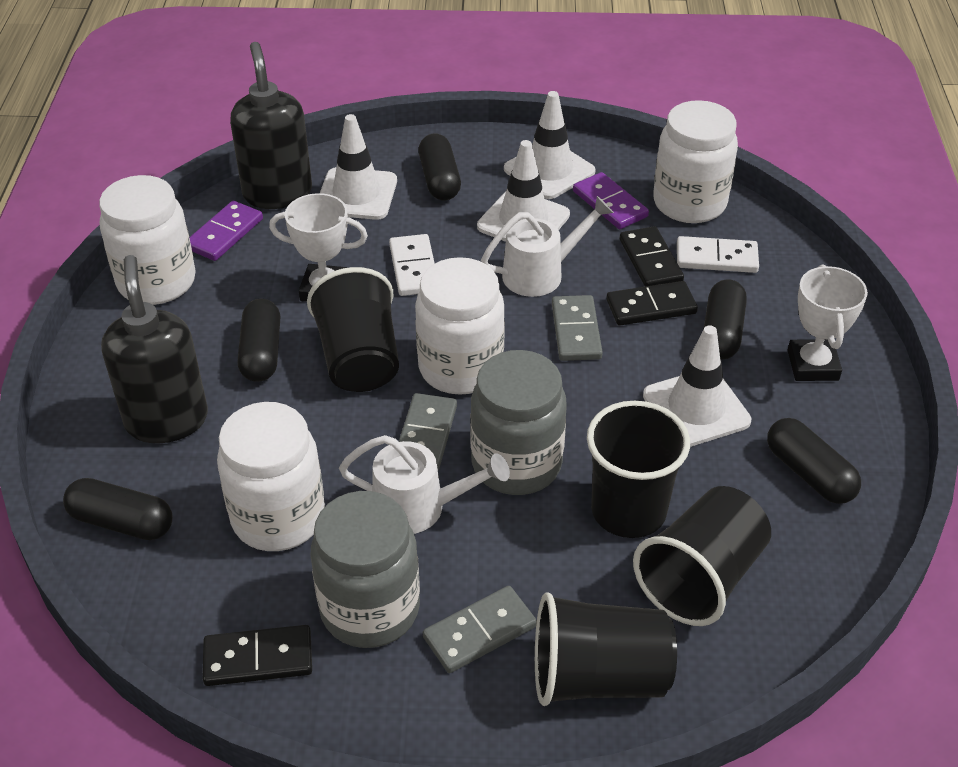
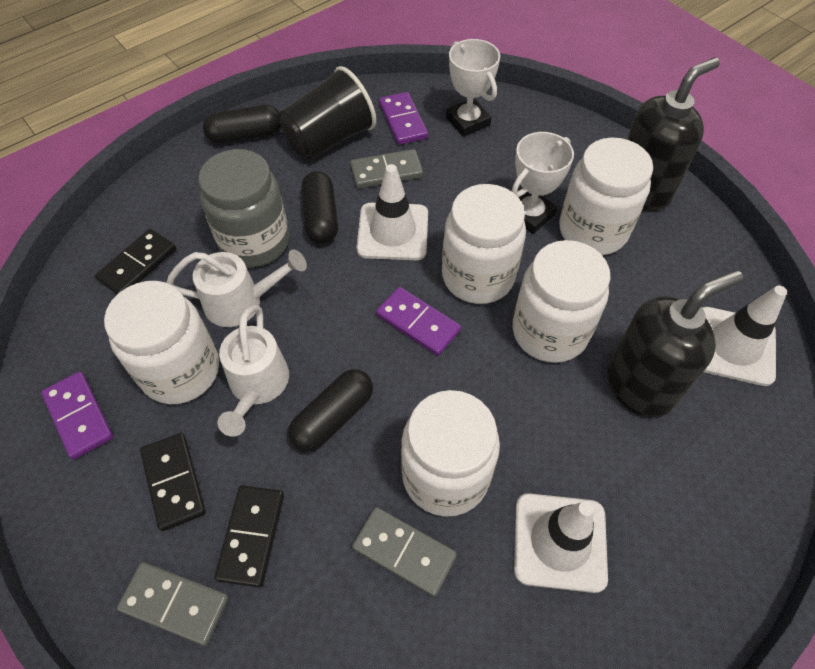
black capsule: 5 -> 3
black cup: 4 -> 1
grey jar: 2 -> 1
purple domino: 2 -> 3
white domino: 2 -> 0
white jar: 4 -> 5
white traffic cone: 4 -> 3

